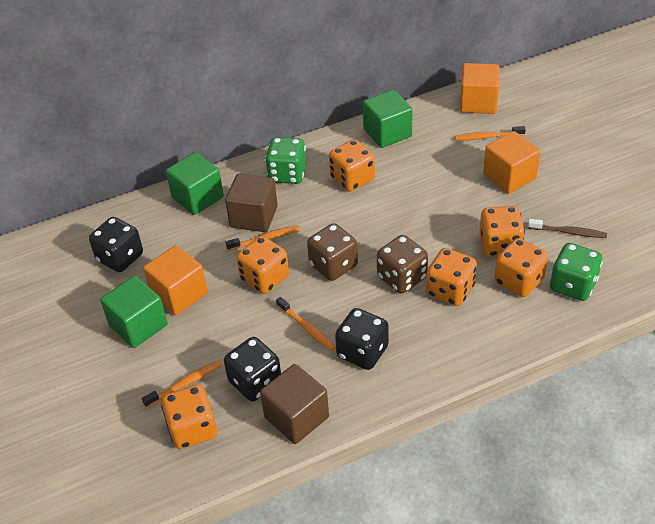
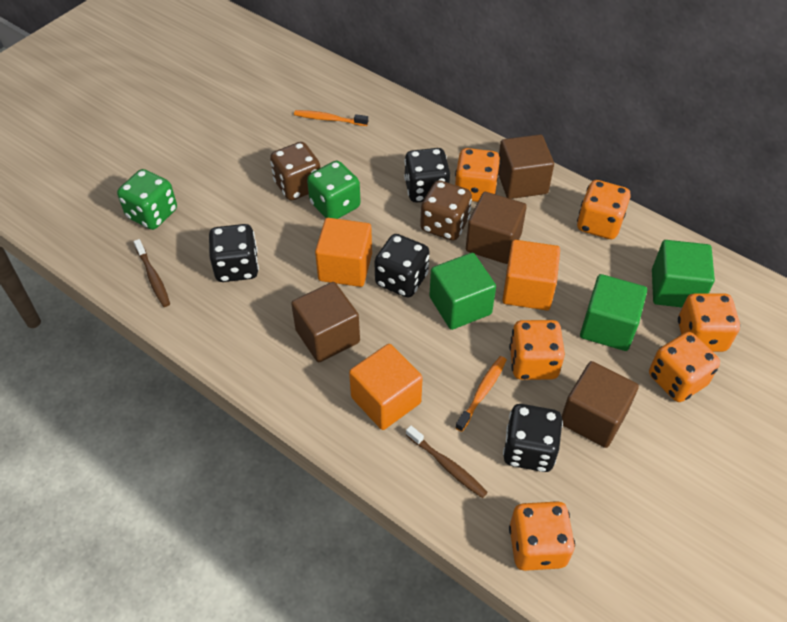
black dice: 3 -> 4
brown cube: 2 -> 4
brown toothbrush: 1 -> 2
orange toothbrush: 4 -> 2

